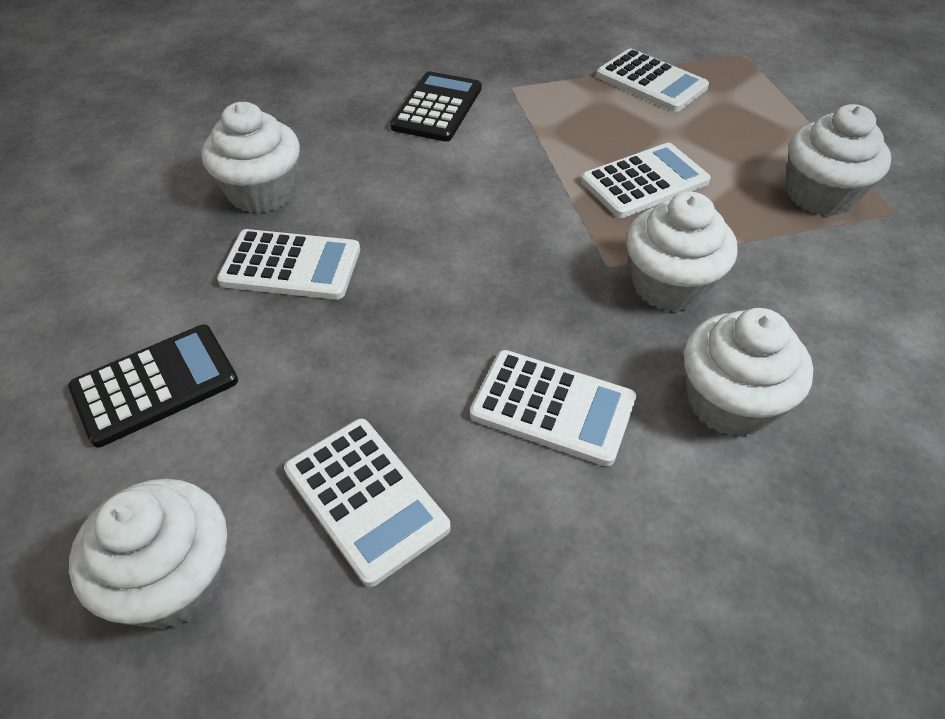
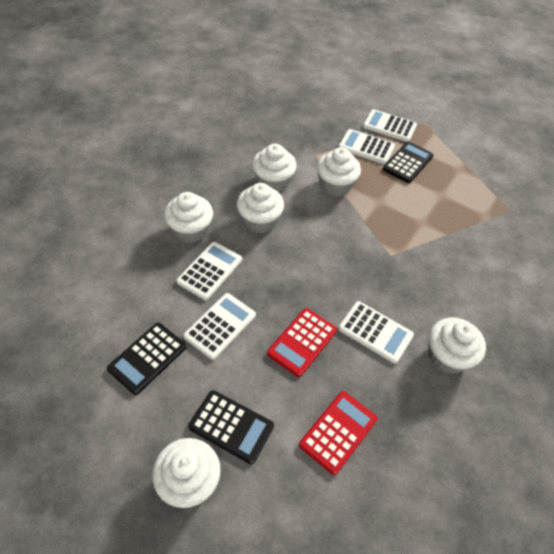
black calculator: 2 -> 3
red calculator: 0 -> 2
white cupcake: 5 -> 6

